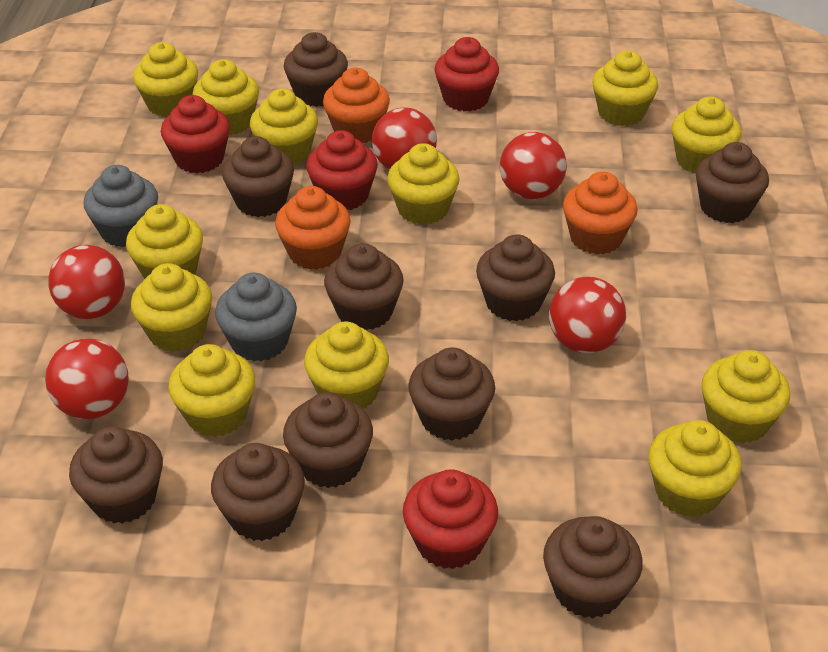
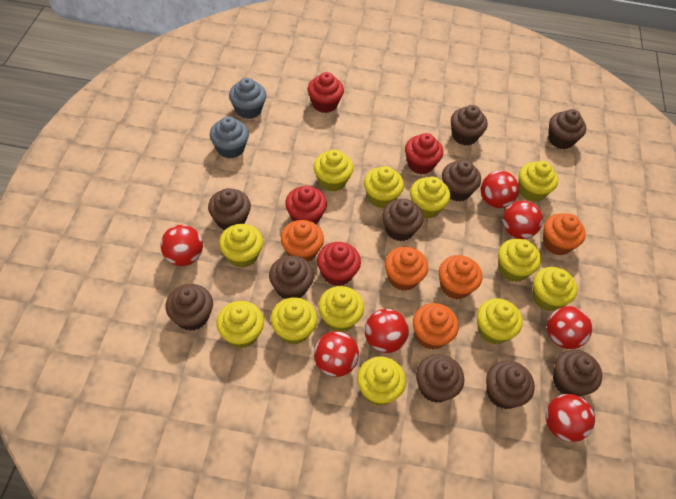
orange cupcake: 3 -> 5
red ball: 5 -> 7

